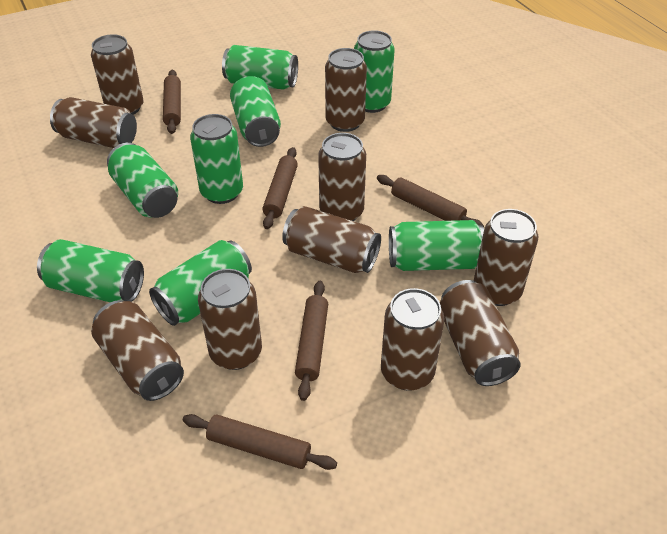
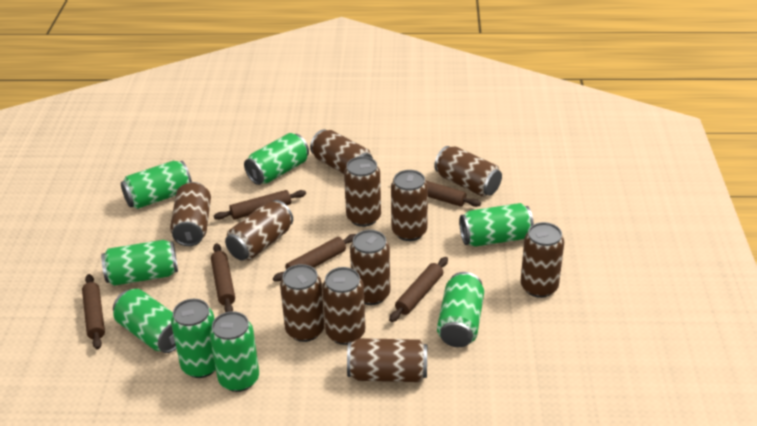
brown can: 10 -> 11
brown rolling pin: 5 -> 6

